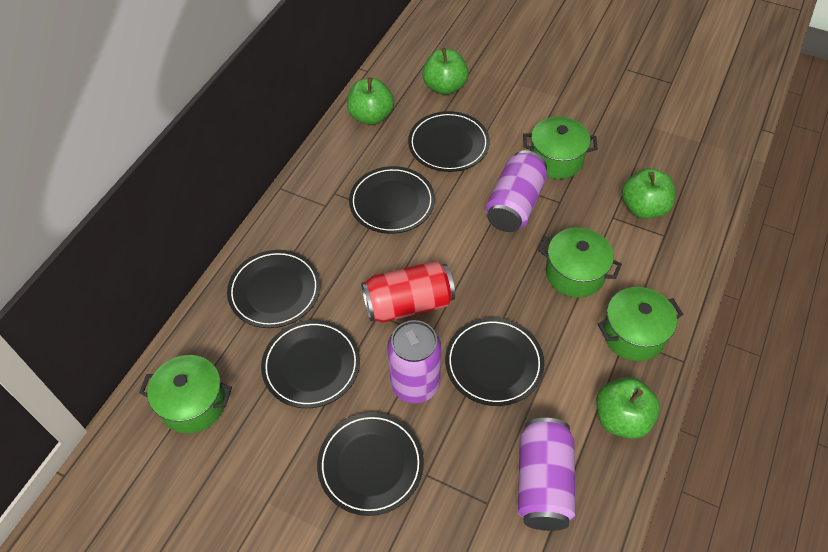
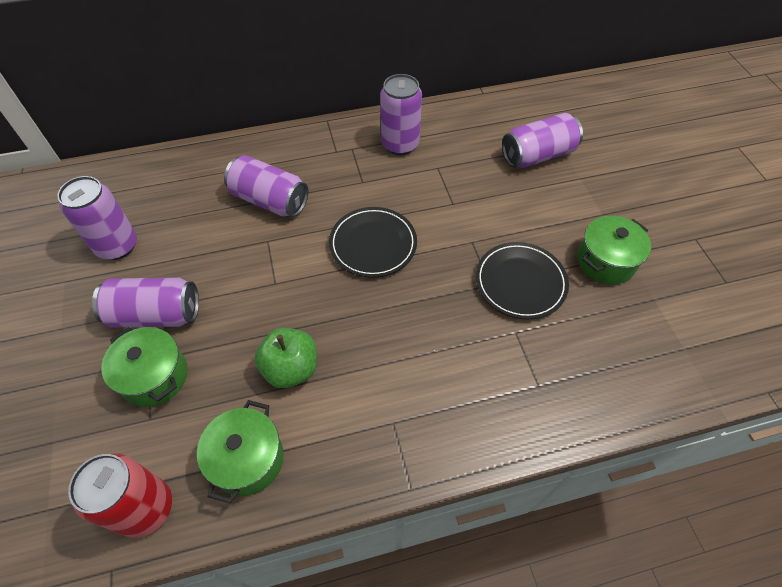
black plate: 6 -> 2
green apple: 4 -> 1
green pot: 4 -> 3
purple can: 3 -> 5

